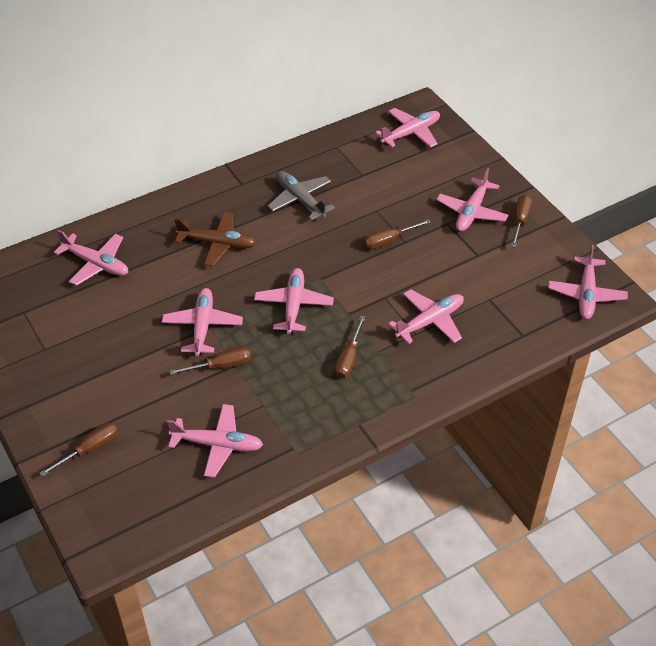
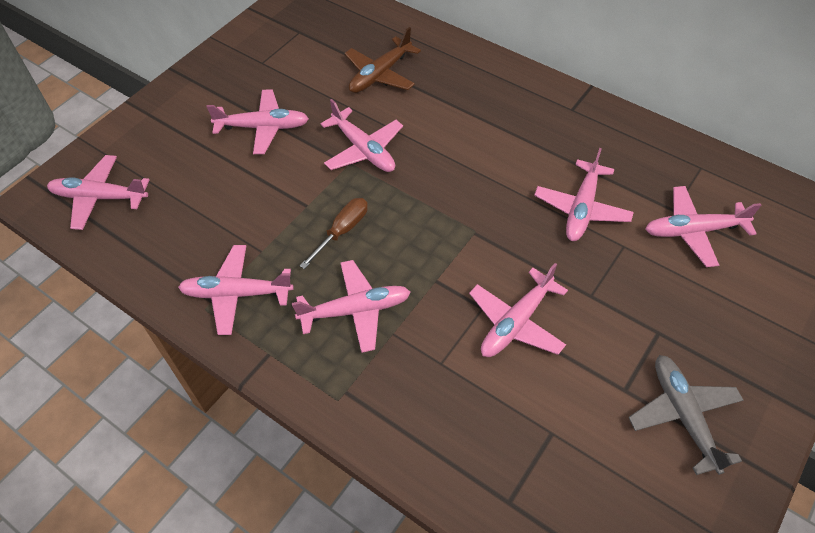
brown screwdriver: 5 -> 1

